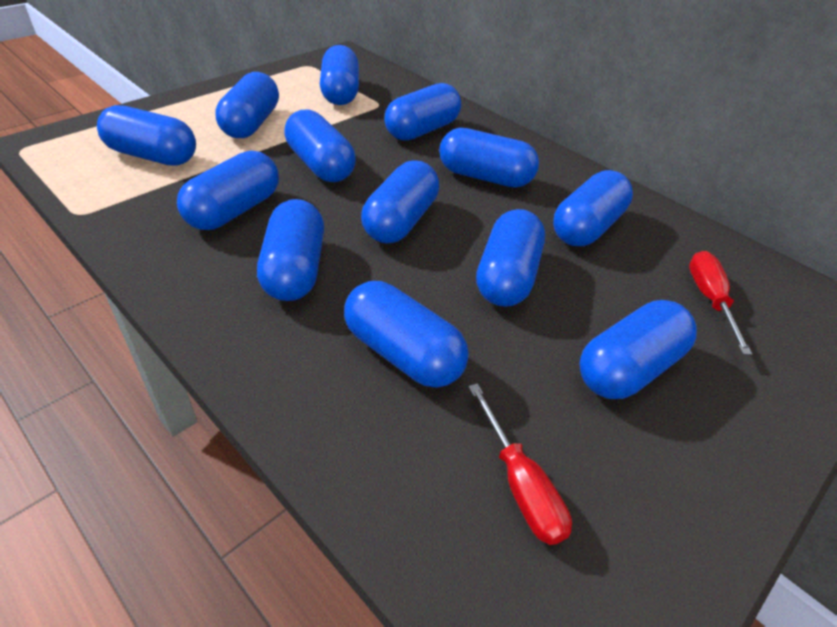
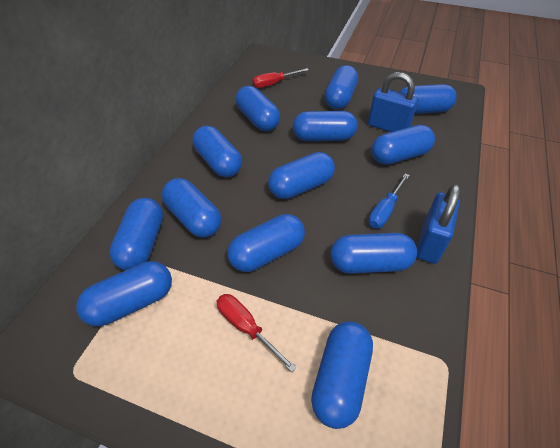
blue padlock: 0 -> 2
blue screwdriver: 0 -> 1

